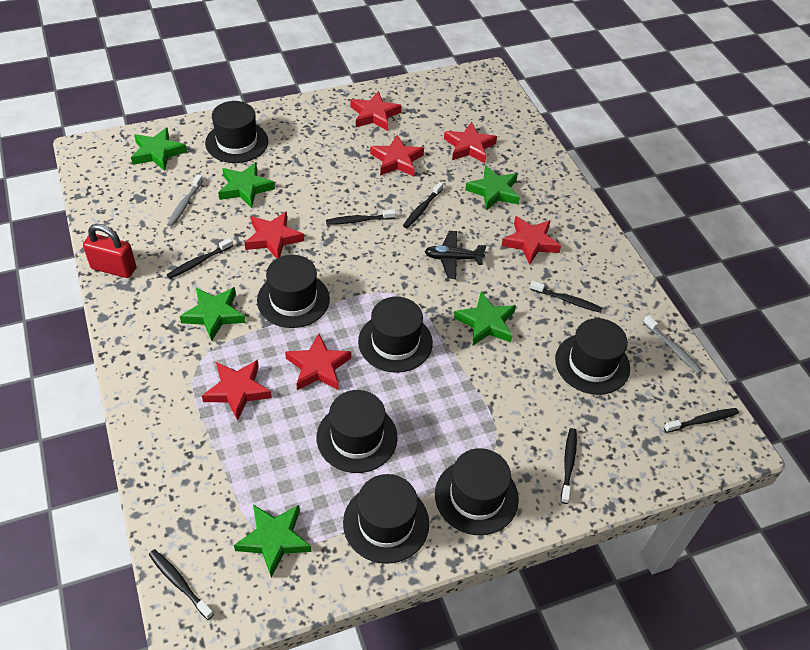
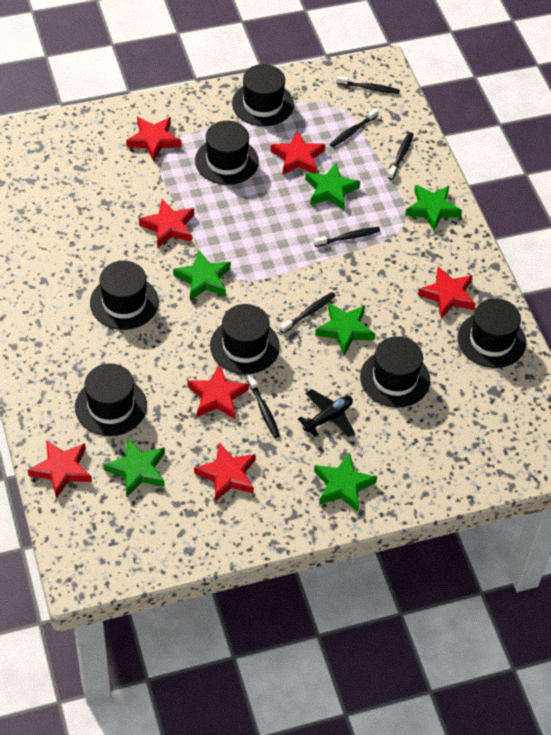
black toothbrush: 7 -> 6
grey toothbrush: 2 -> 0
red padlock: 1 -> 0

